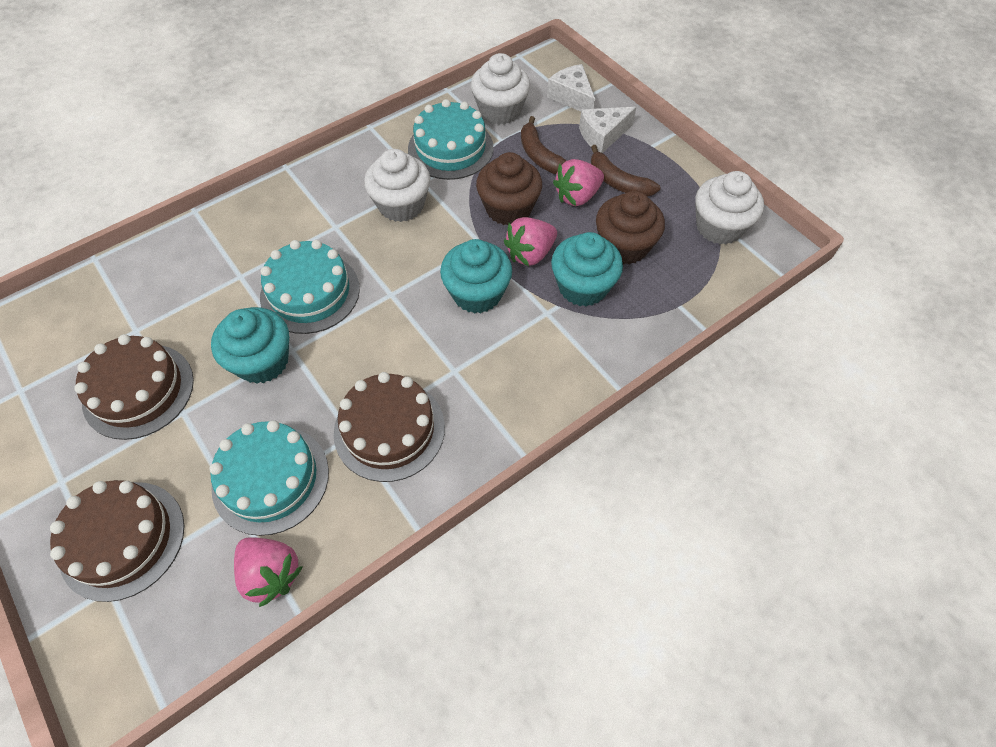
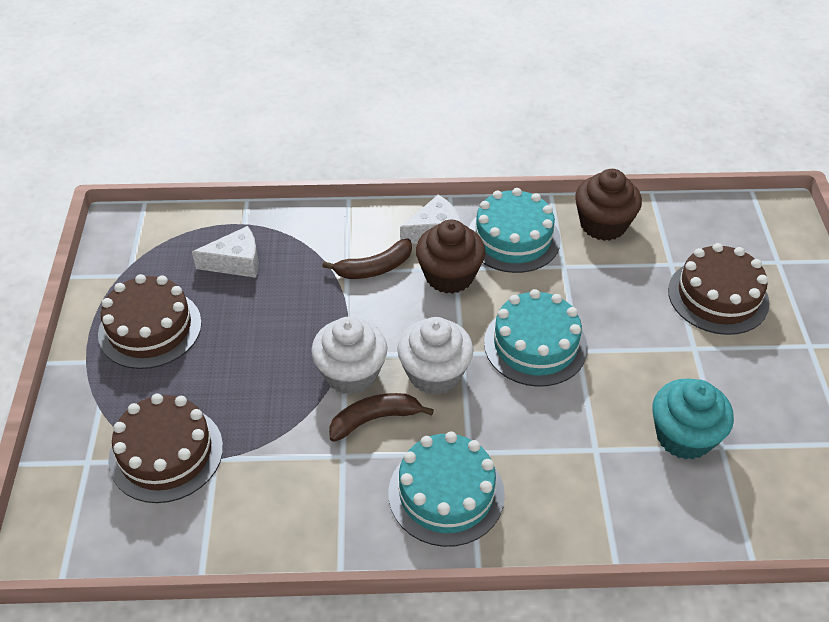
pink strawberry: 3 -> 0
turquoise cupcake: 3 -> 1
white cupcake: 3 -> 2

